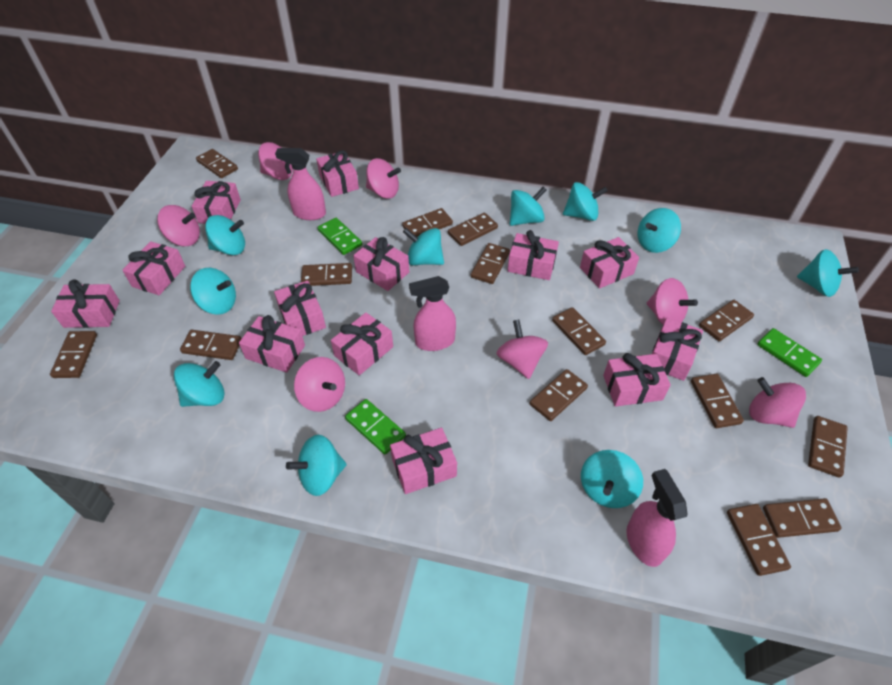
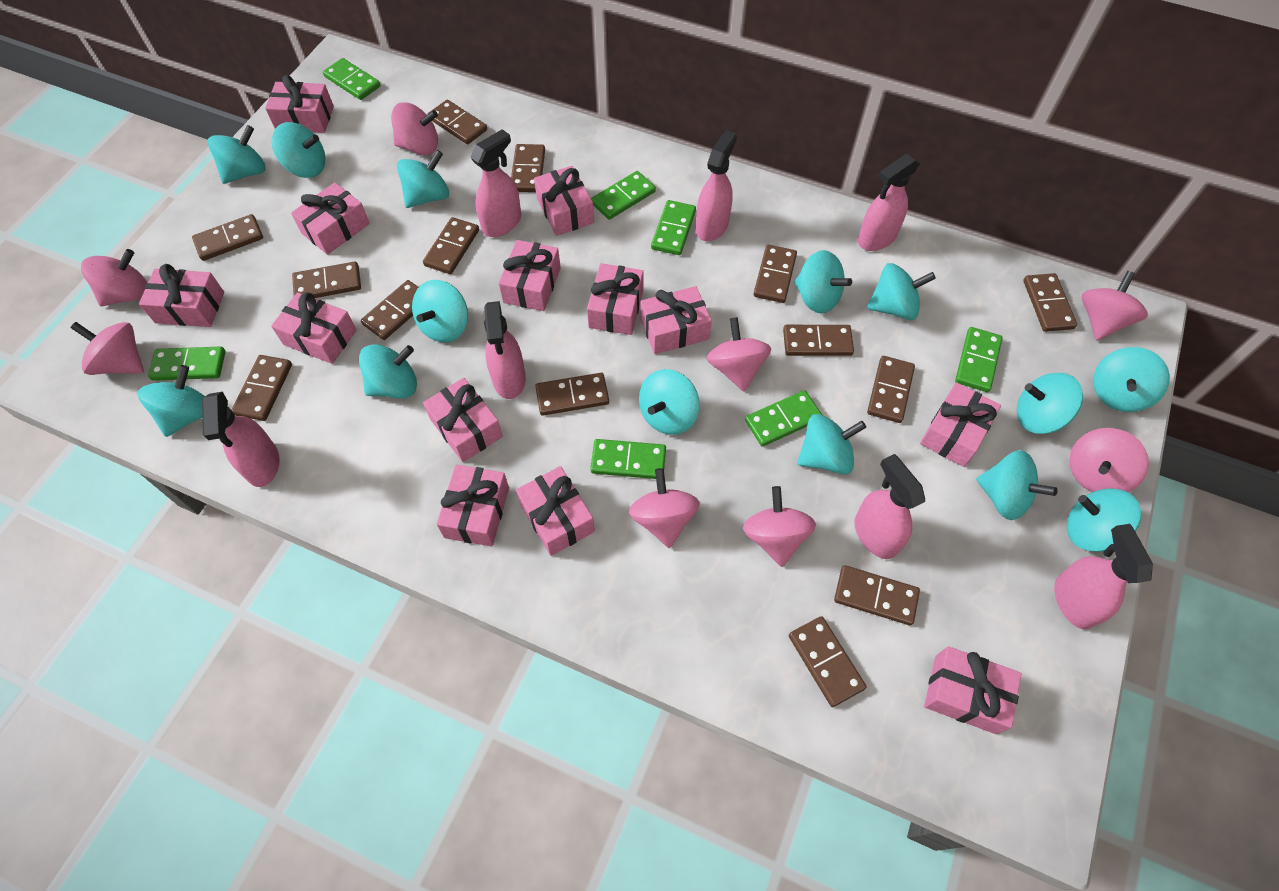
green domino: 3 -> 7
pink spinning top: 7 -> 8
pink spray bottle: 3 -> 7
turquoise spinning top: 10 -> 14

